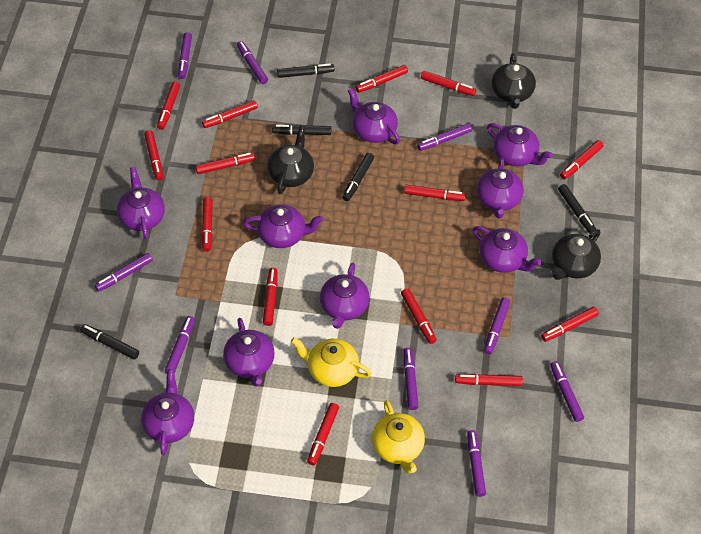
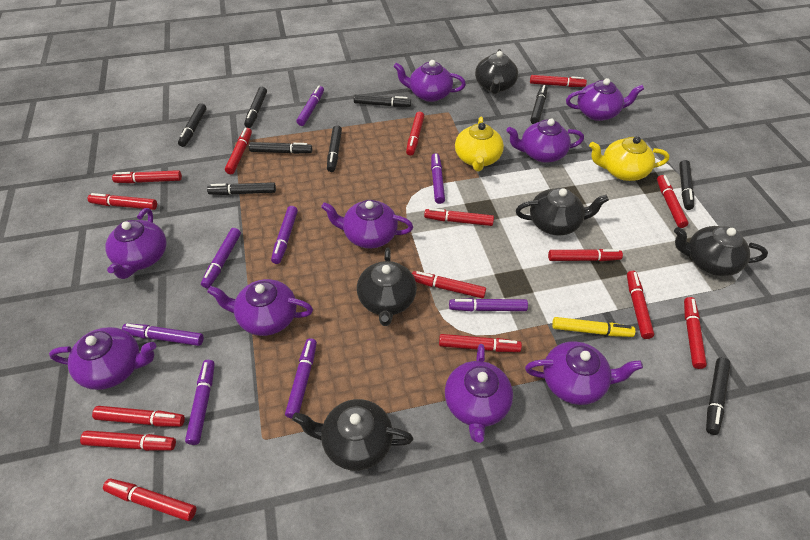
black marker: 5 -> 9
black teapot: 3 -> 5
purple marker: 9 -> 8
red marker: 14 -> 15
yellow marker: 0 -> 1

